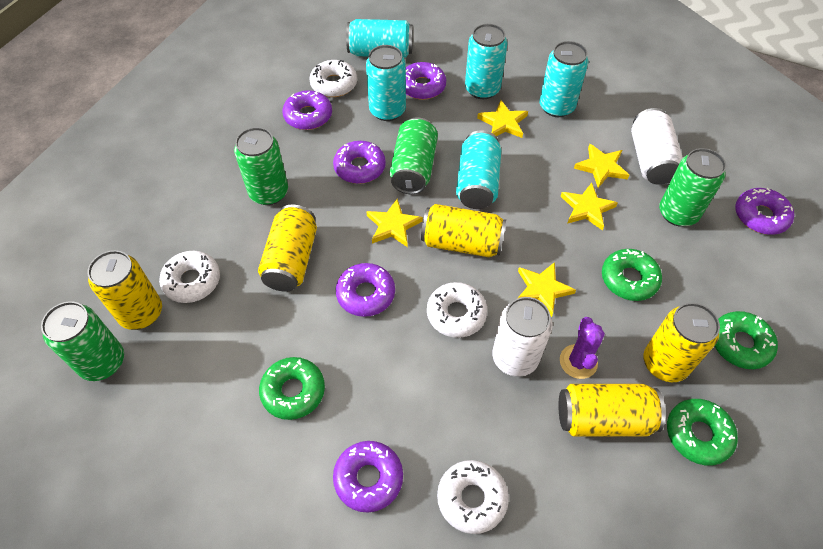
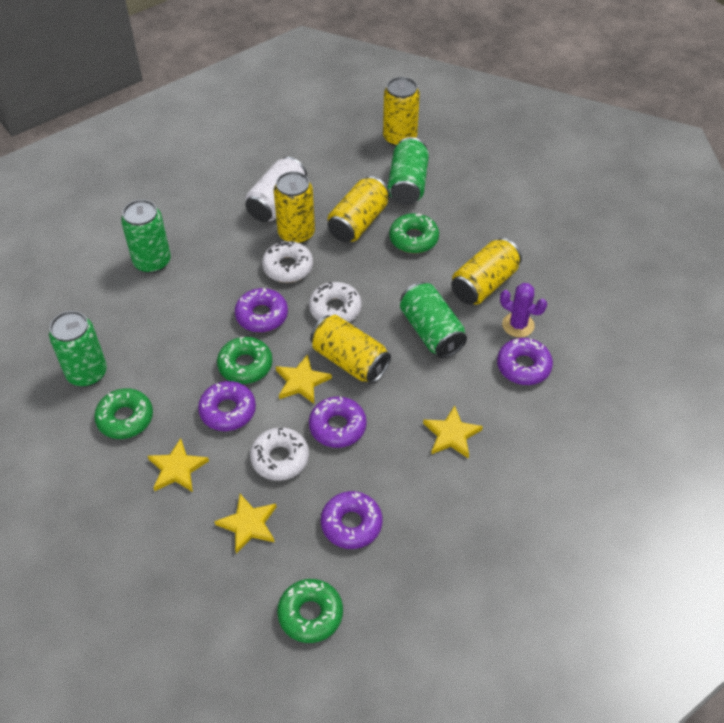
purple donut: 6 -> 5
turquoise can: 5 -> 0
white can: 2 -> 1
white donut: 4 -> 3
yellow star: 5 -> 4

